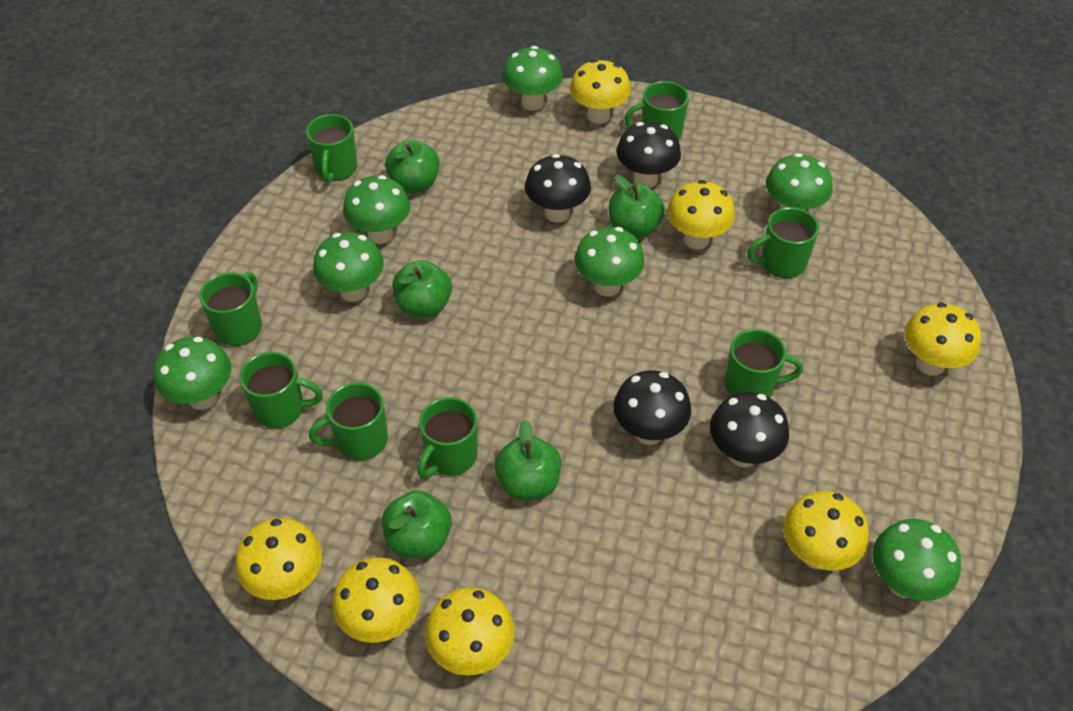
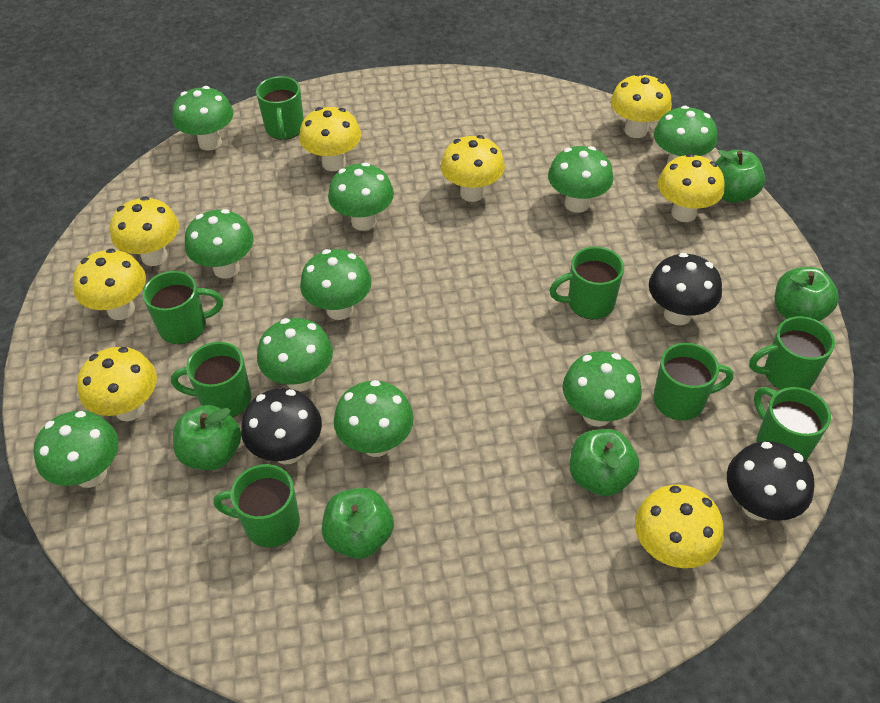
black mushroom: 4 -> 3
green mushroom: 7 -> 10
yellow mushroom: 7 -> 8

